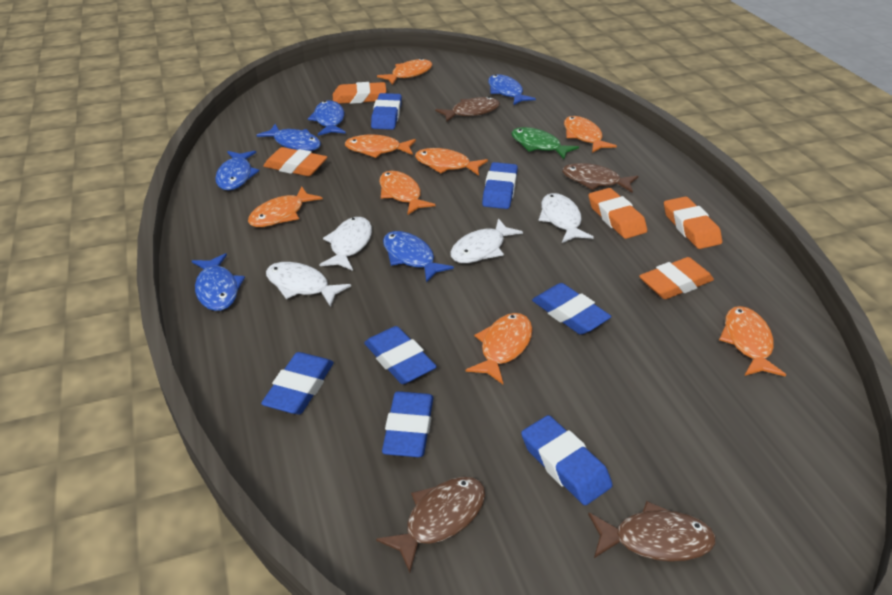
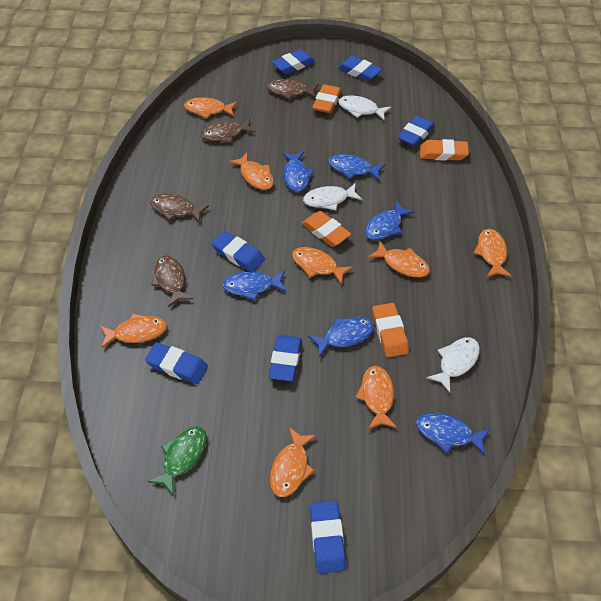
orange eraser: 5 -> 4
white fish: 4 -> 3

